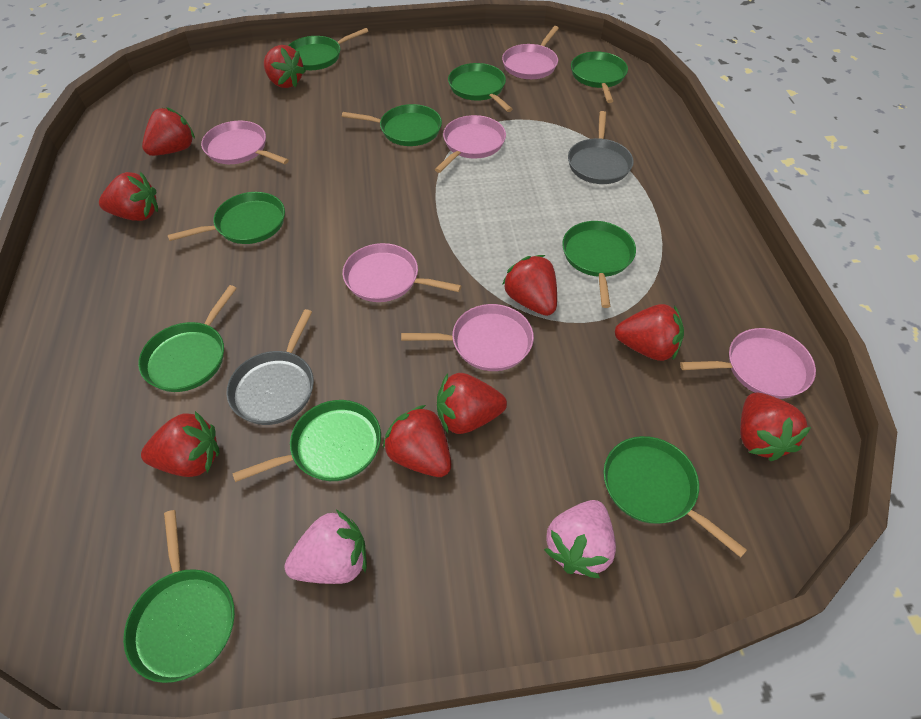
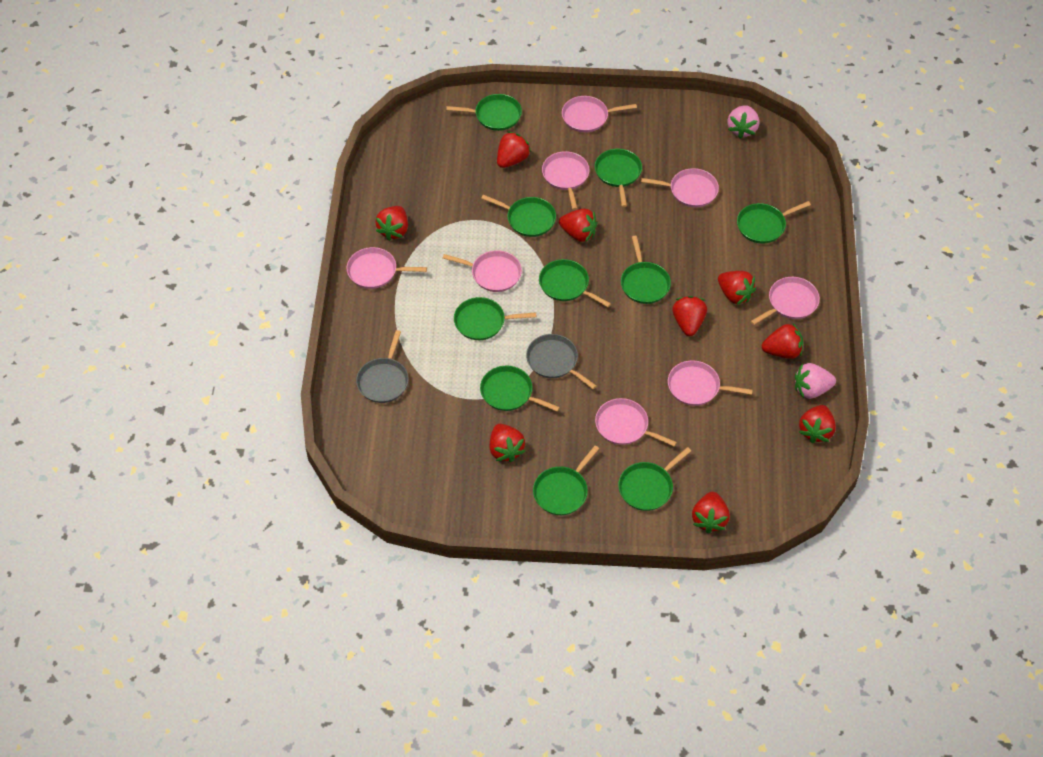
pink pan: 6 -> 8

